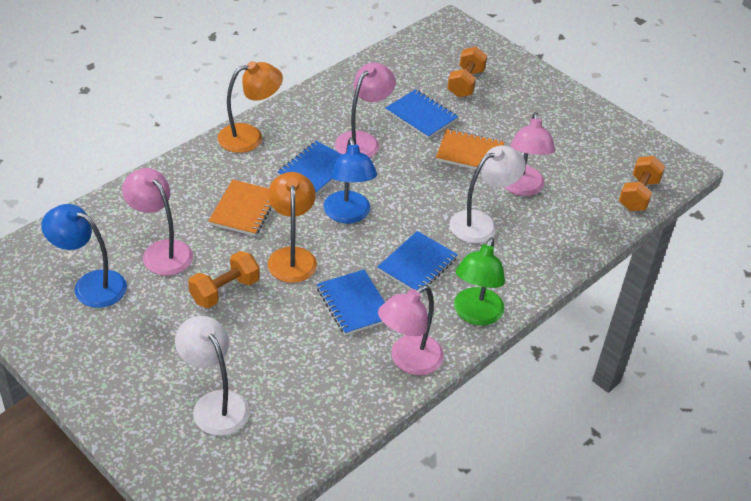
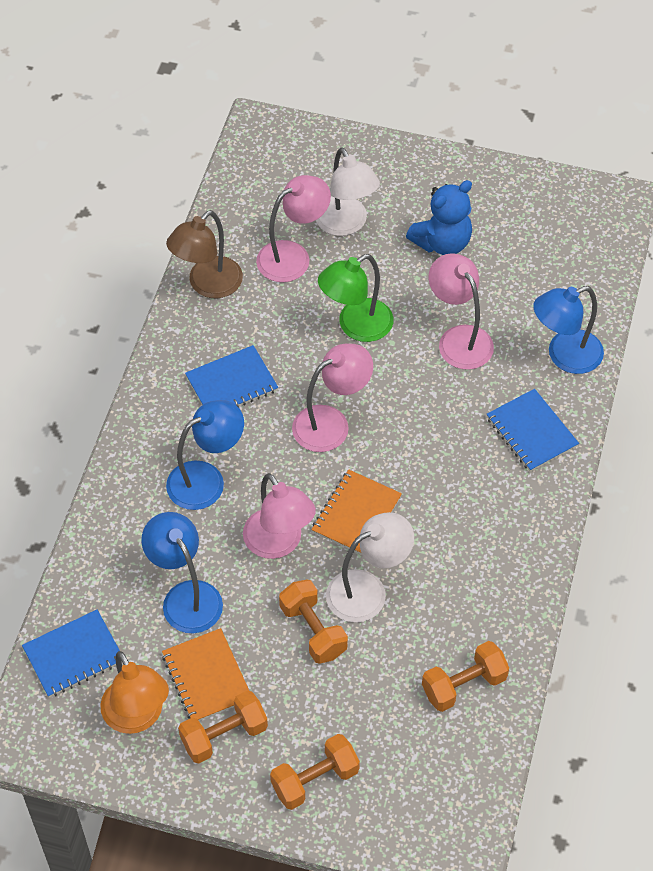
blue lamp: 2 -> 3
blue notebook: 4 -> 3
blue teddy bear: 0 -> 1
brown lamp: 0 -> 1
orange dumbbell: 3 -> 4
orange lamp: 2 -> 1

